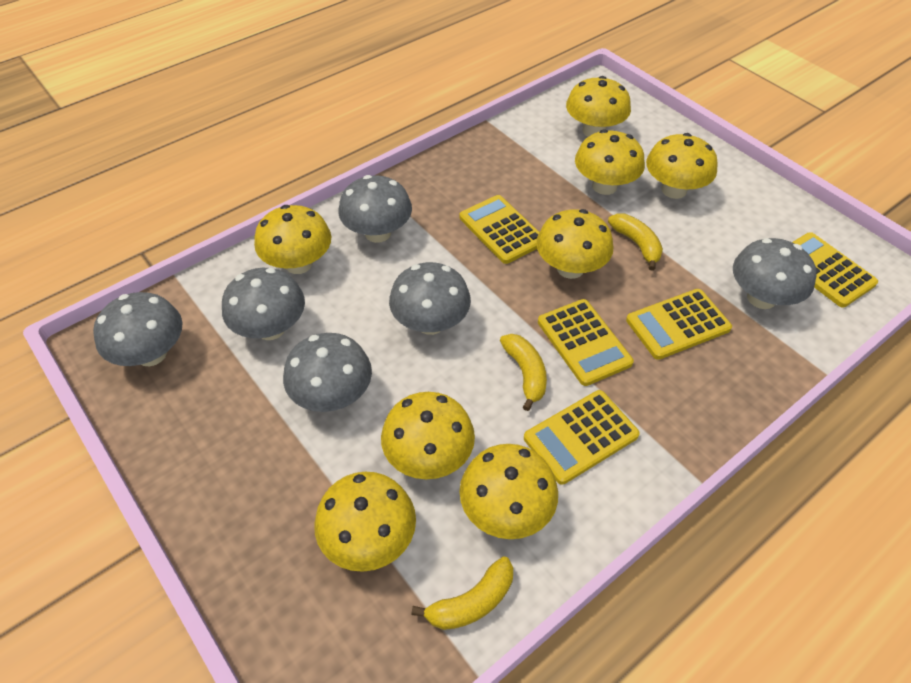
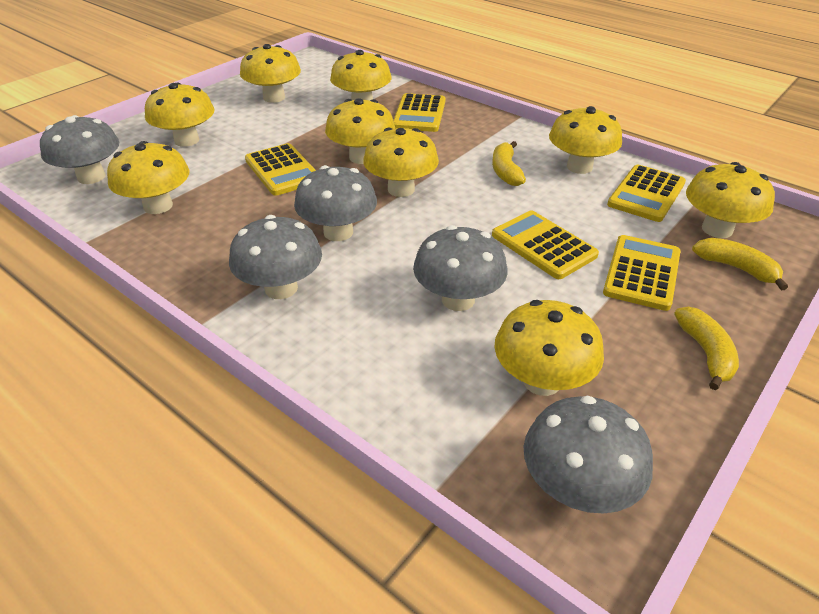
grey mushroom: 6 -> 5
yellow mushroom: 8 -> 9

